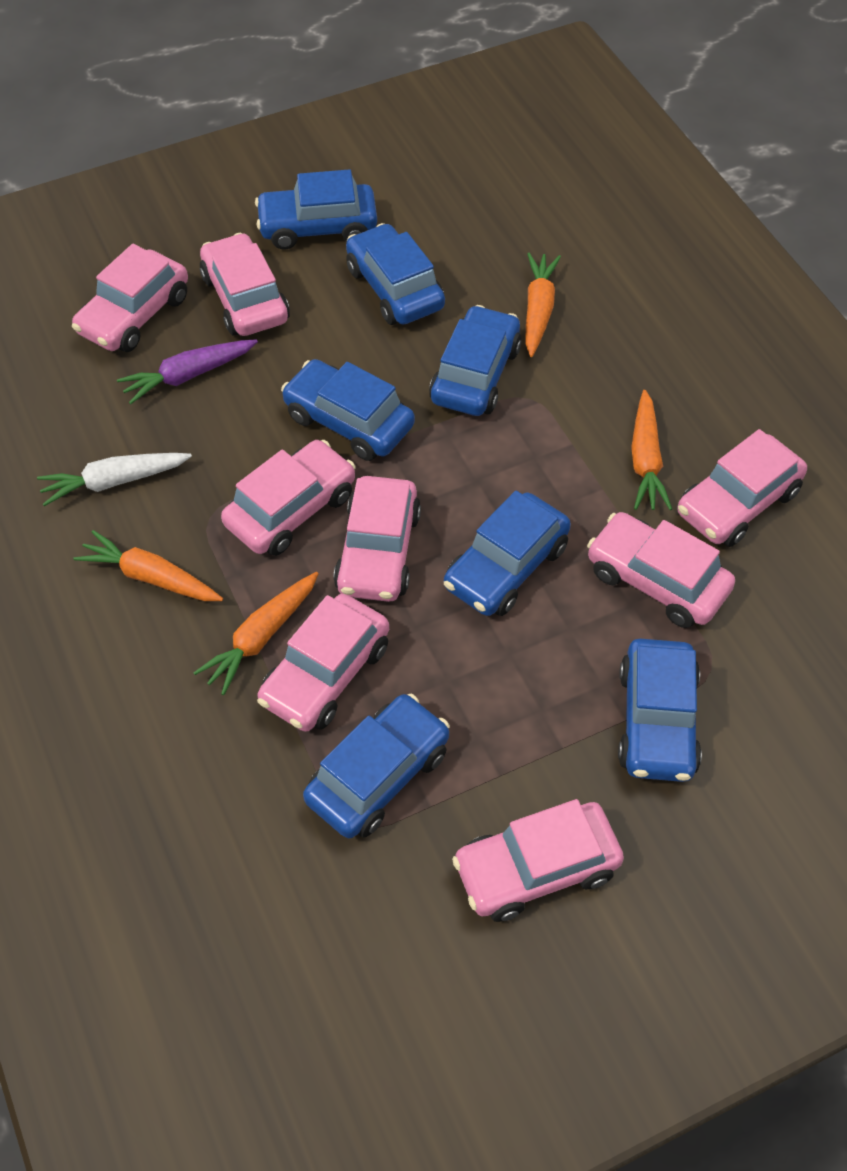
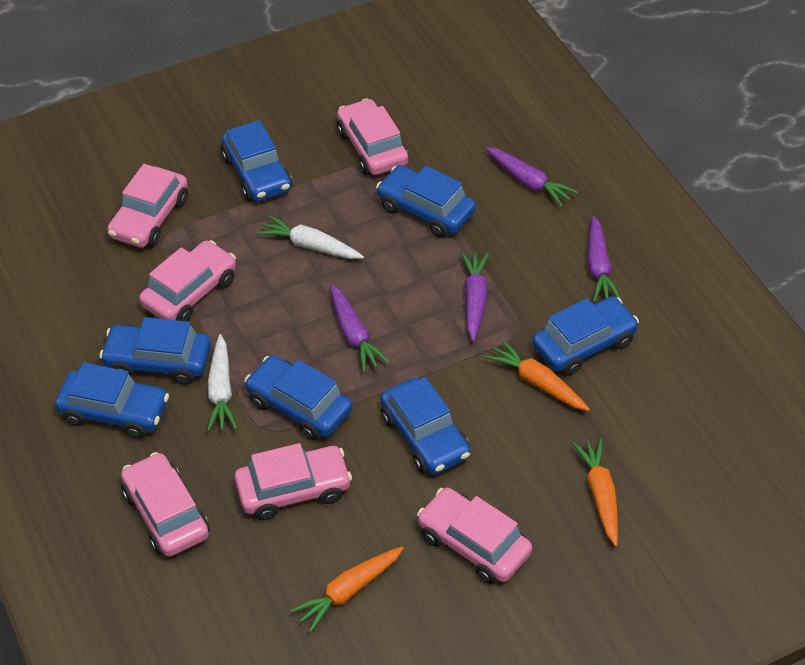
orange carrot: 4 -> 3
pink car: 8 -> 6
purple carrot: 1 -> 4
white carrot: 1 -> 2

